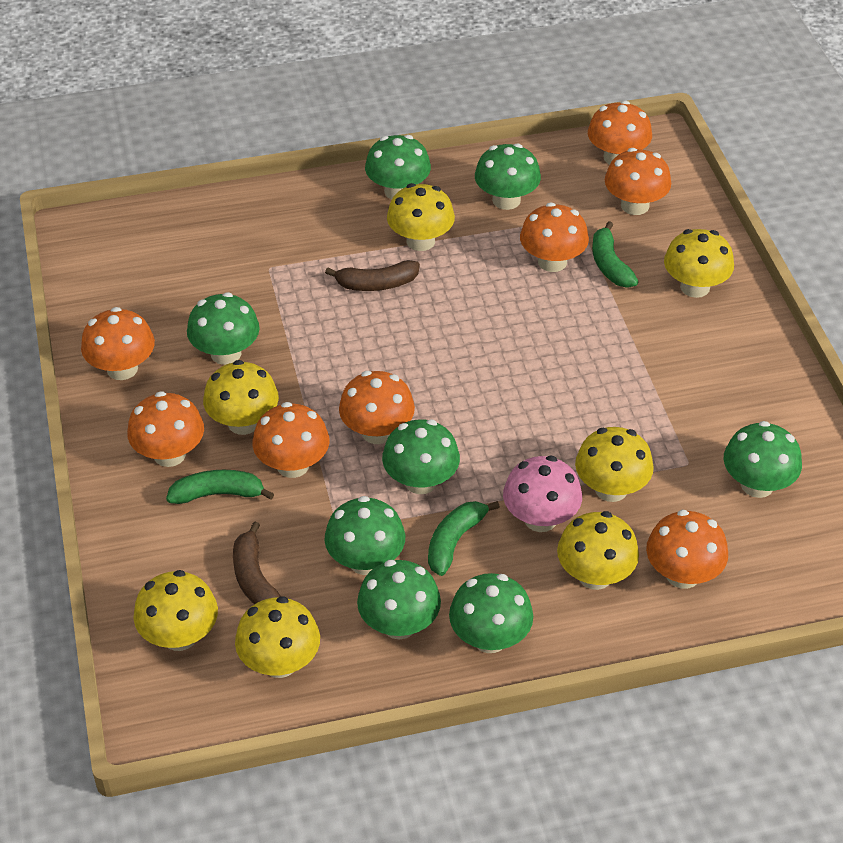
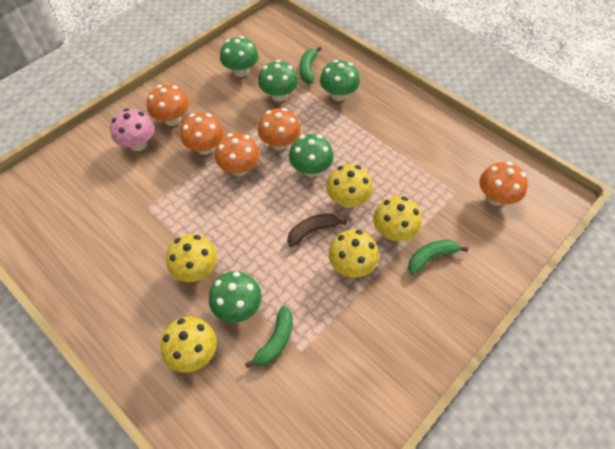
brown banana: 2 -> 1
green mushroom: 8 -> 5
orange mushroom: 8 -> 5
yellow mushroom: 7 -> 5

